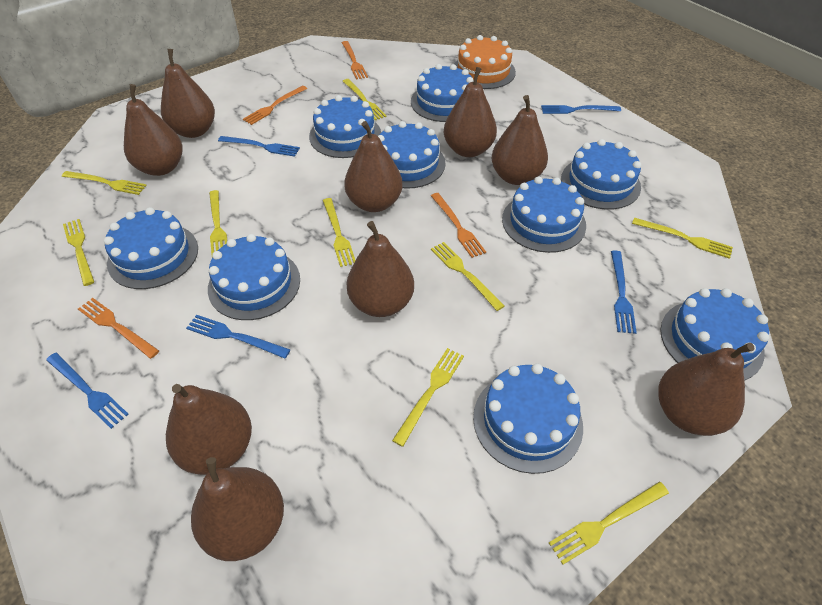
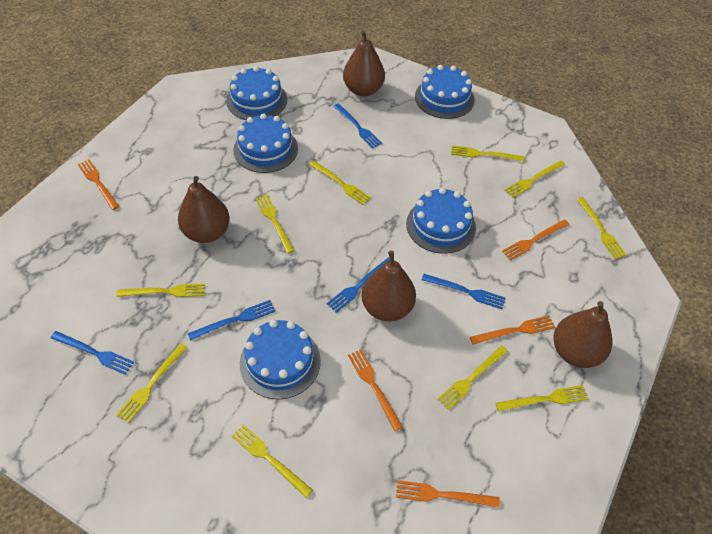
blue cake: 9 -> 5
brown pear: 9 -> 4
orange cake: 1 -> 0
orange fork: 4 -> 5
yellow fork: 9 -> 10

